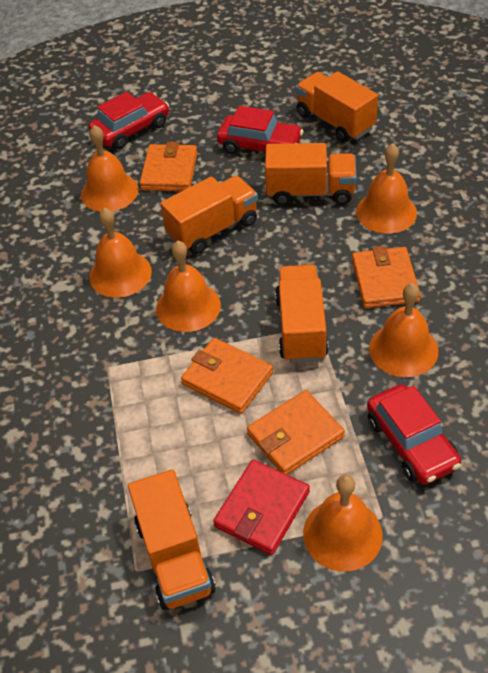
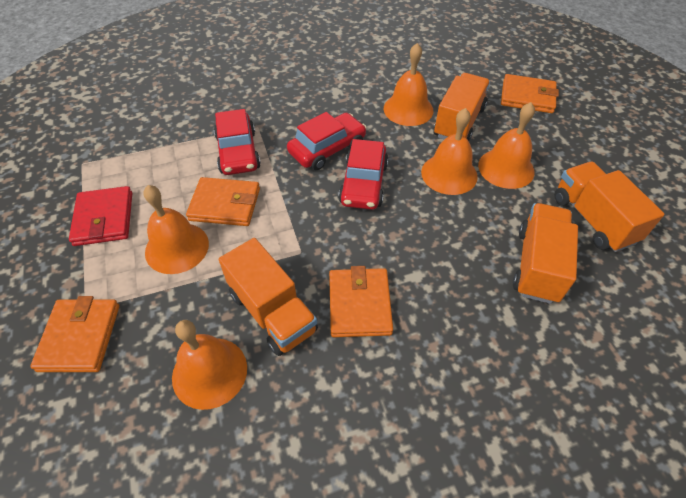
orange bell: 6 -> 5
orange truck: 5 -> 4

